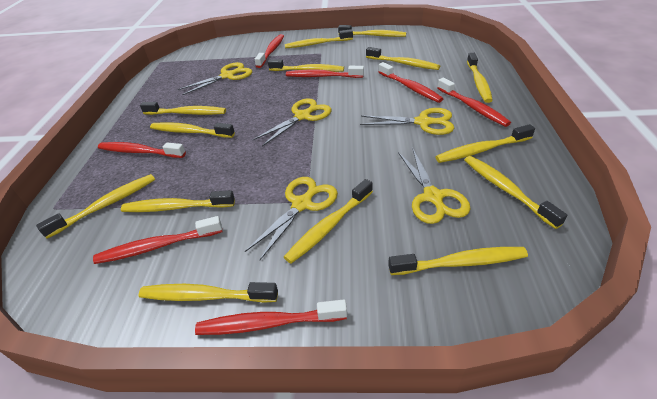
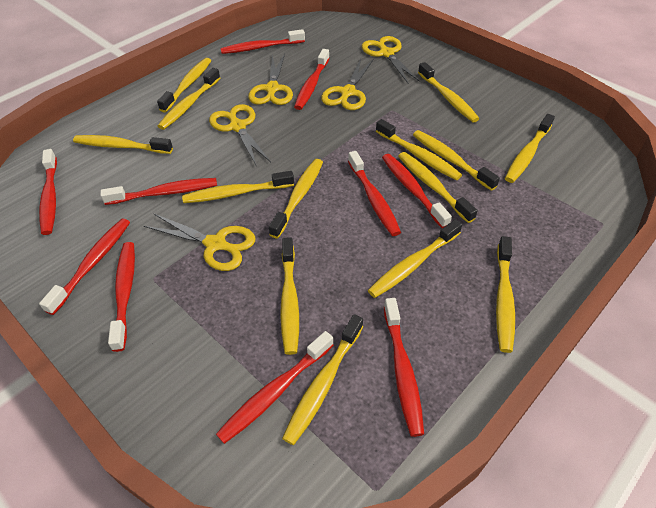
red toothbrush: 7 -> 10

